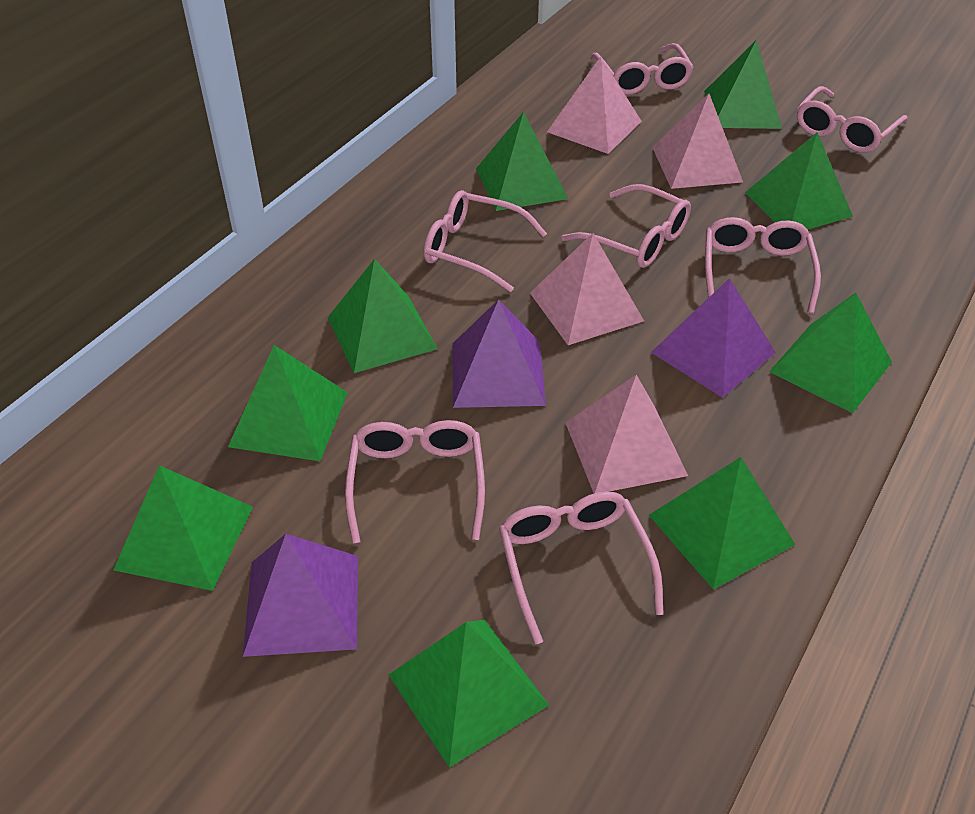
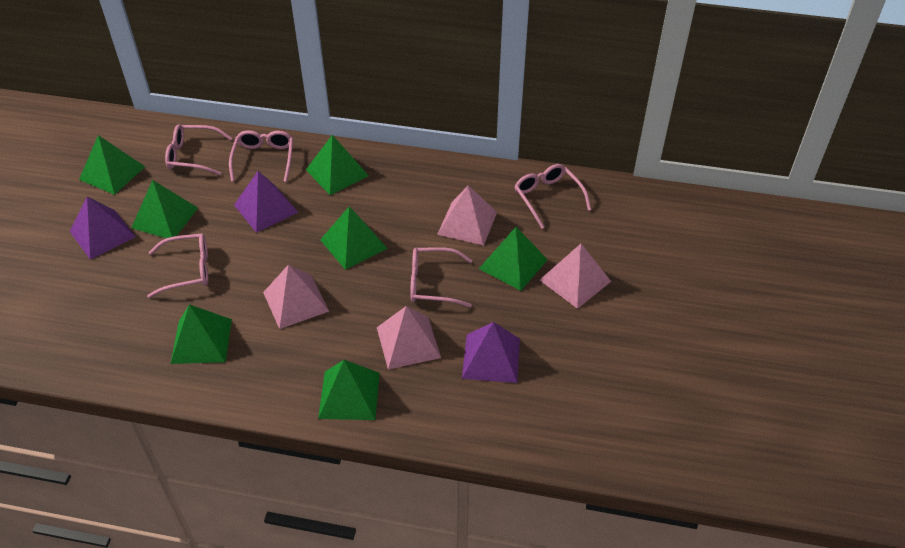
green pyramid: 9 -> 7
pink glasses: 7 -> 5

